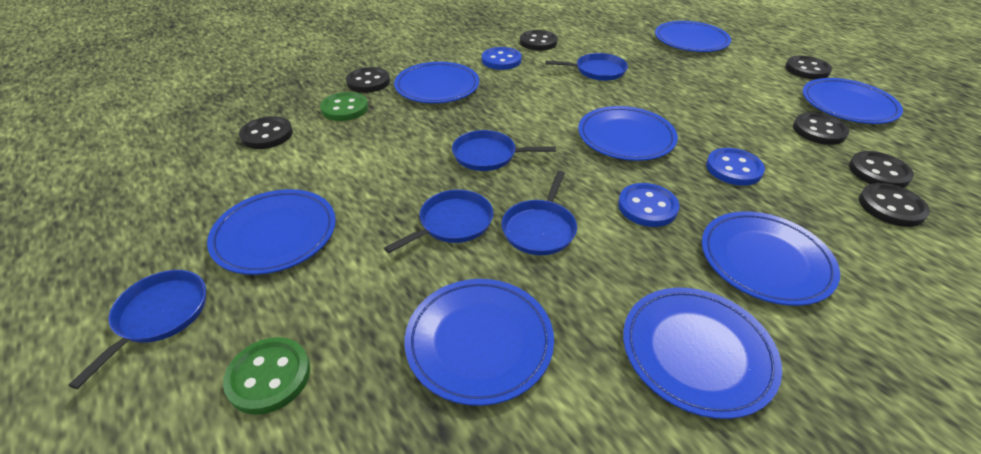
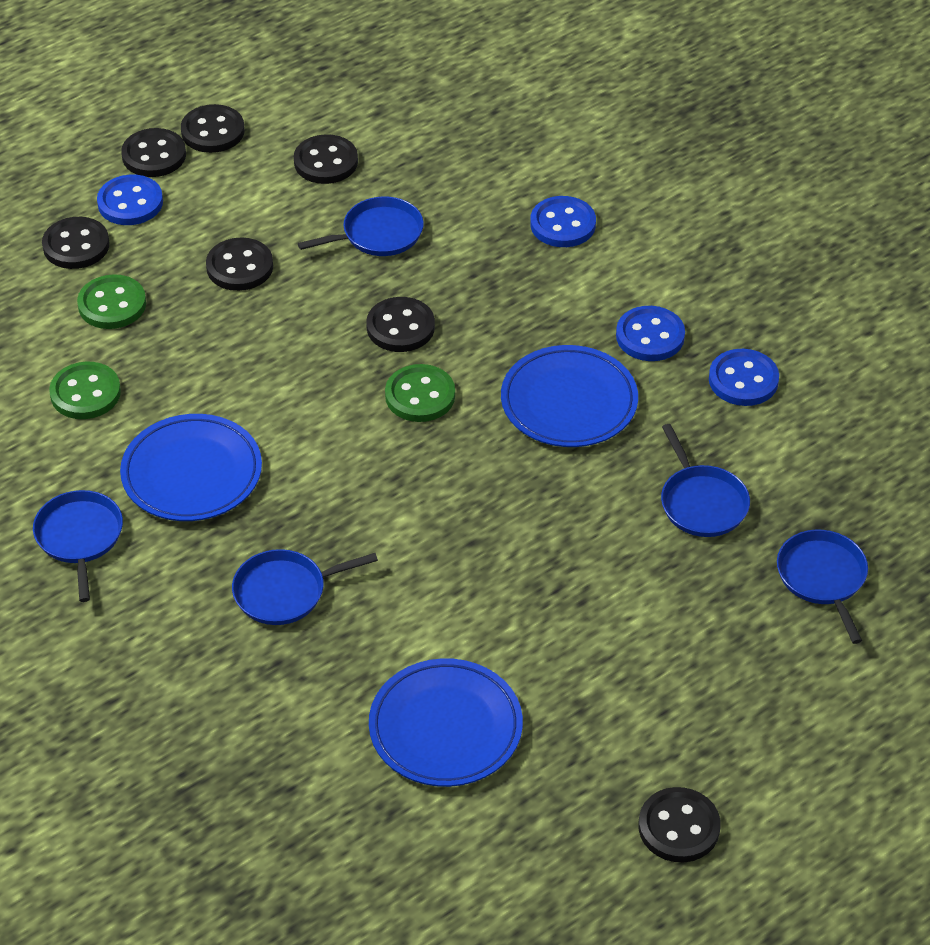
blue button: 3 -> 4
blue plate: 8 -> 3
green button: 2 -> 3

